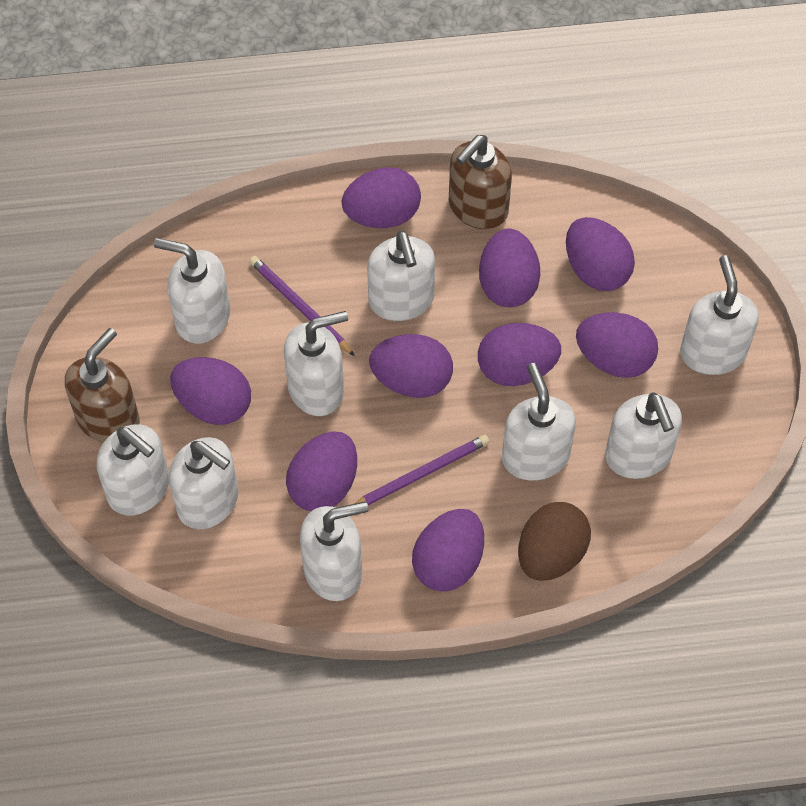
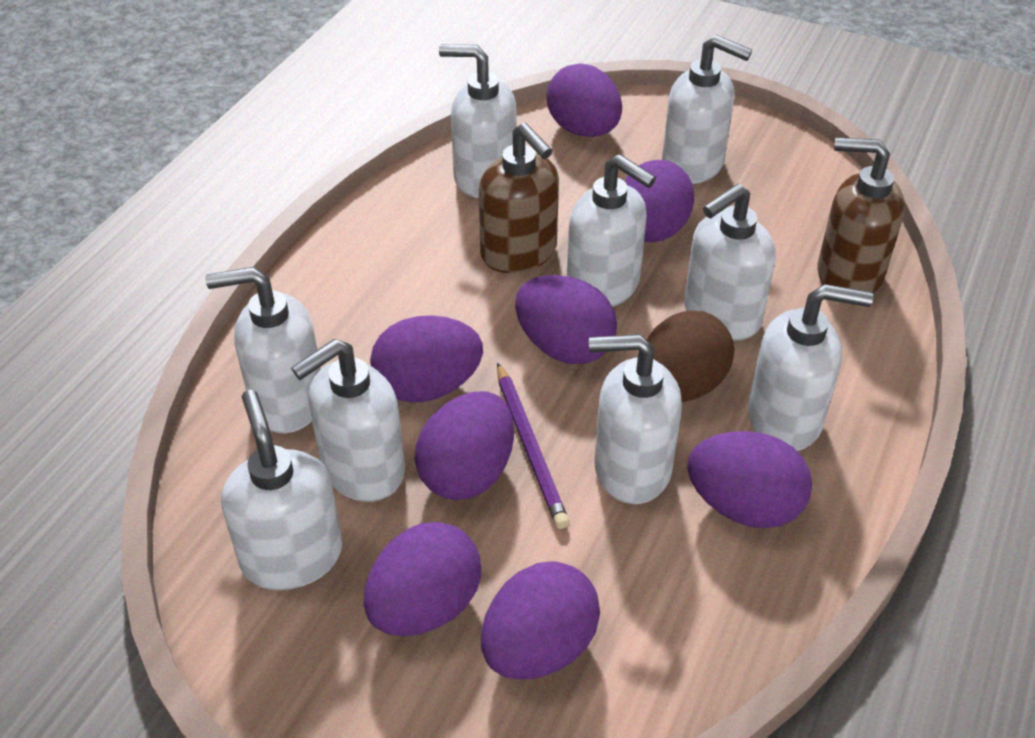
purple egg: 9 -> 8
purple pencil: 2 -> 1

